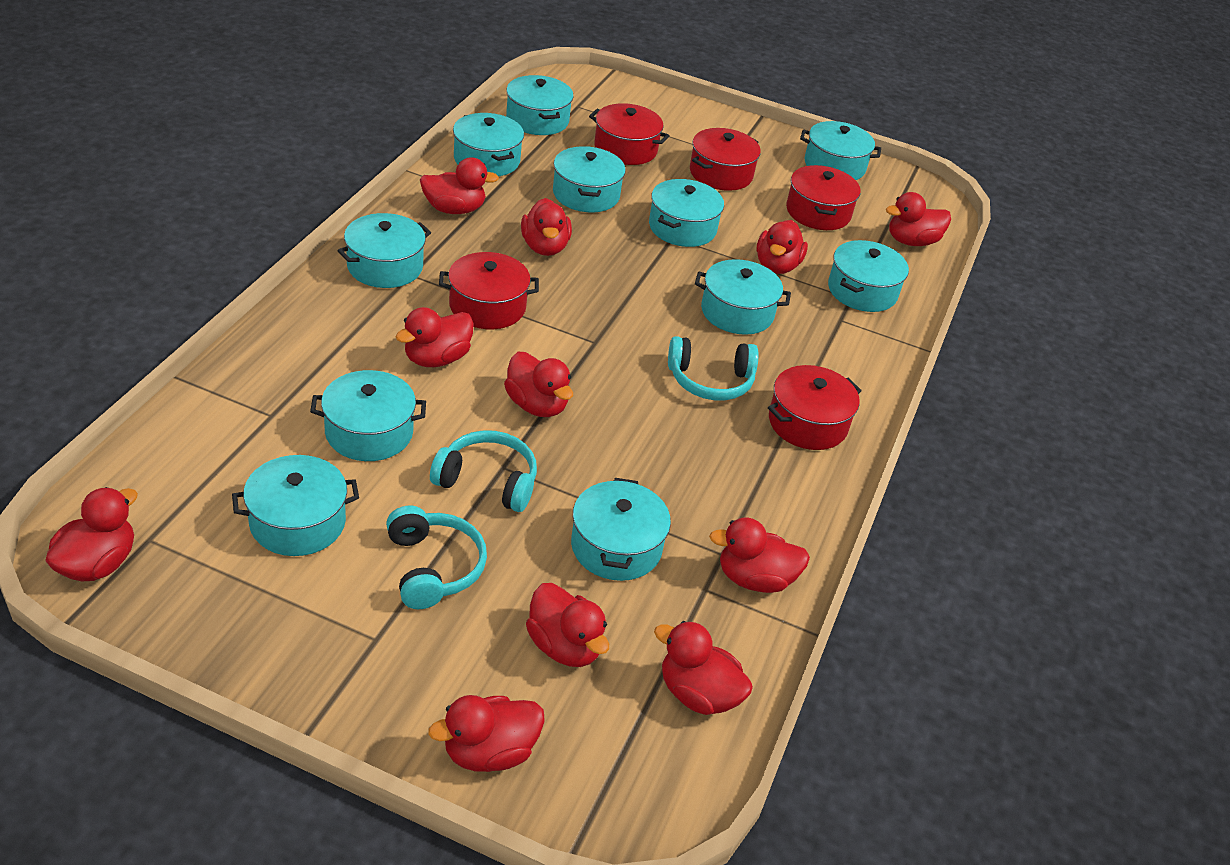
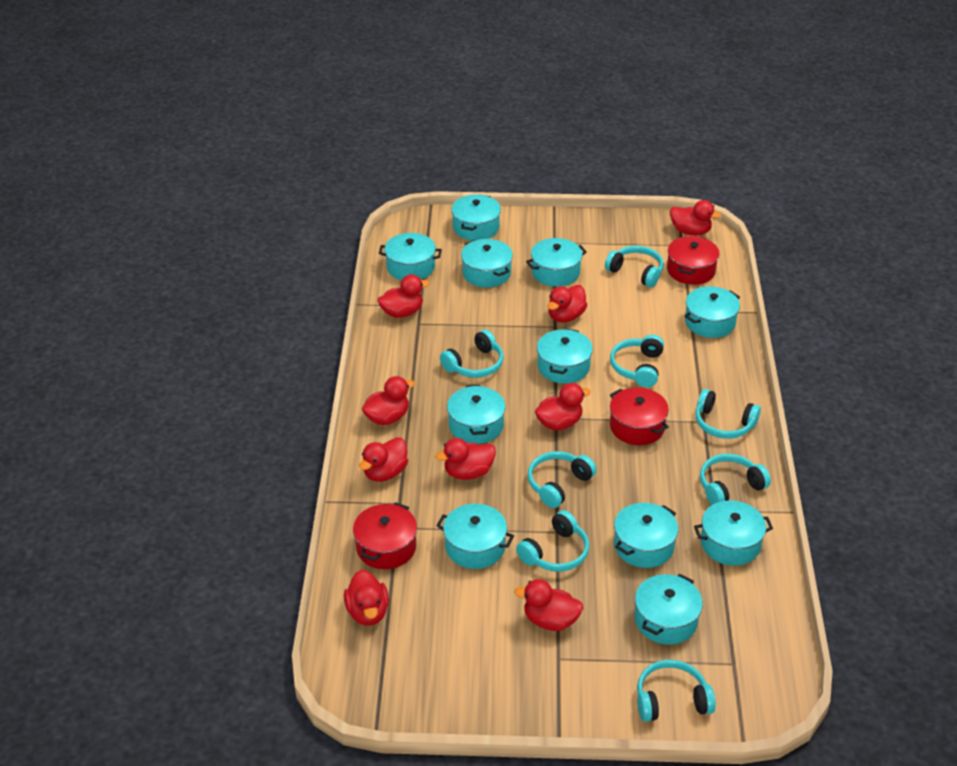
red duck: 11 -> 9
red pot: 5 -> 3
turquoise headphones: 3 -> 8

